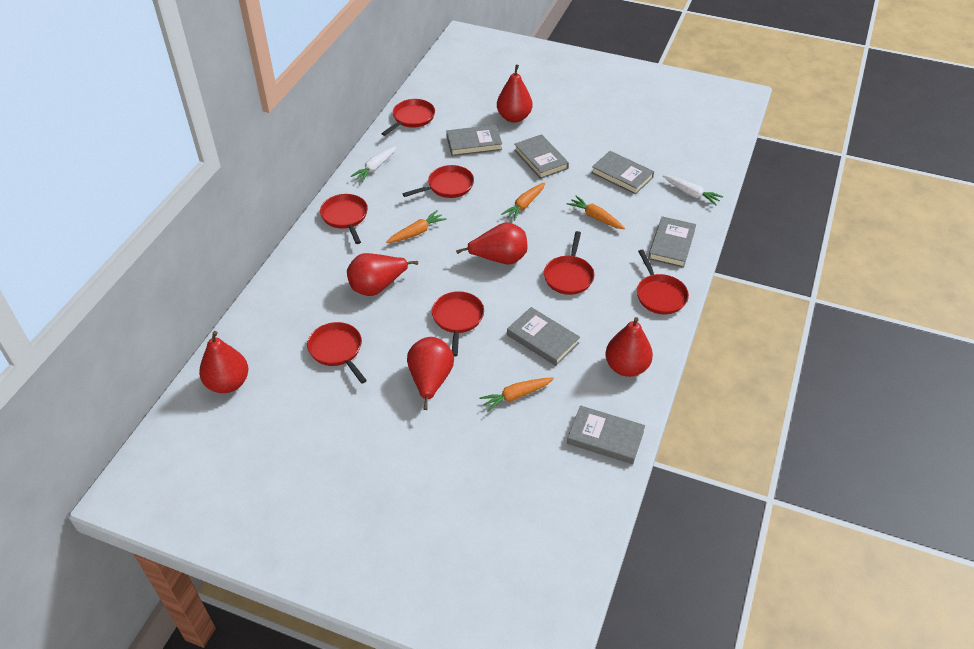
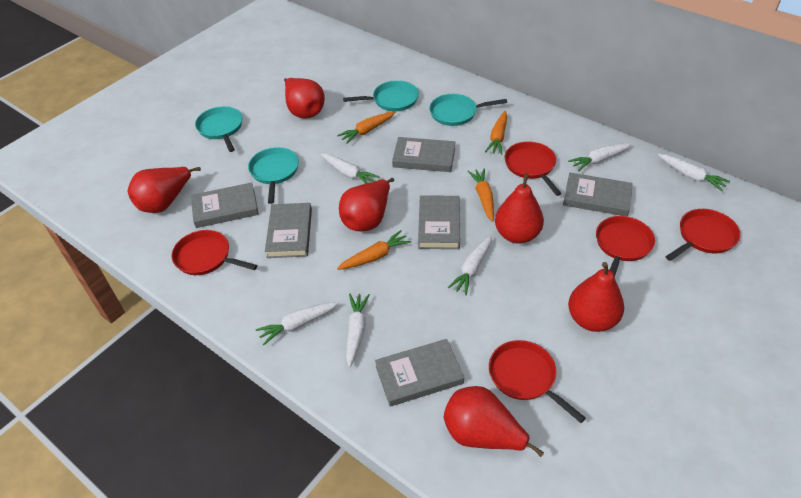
red pan: 7 -> 5
turquoise pan: 0 -> 4
white carrot: 2 -> 6

